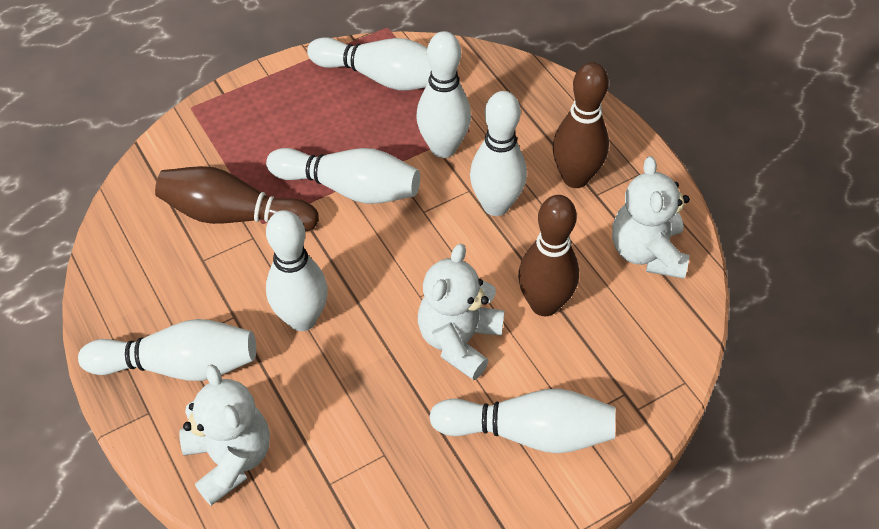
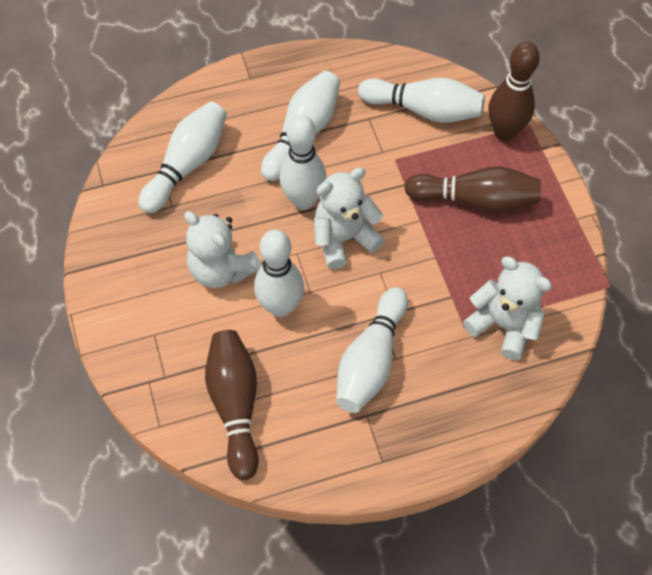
white bowling pin: 7 -> 6

